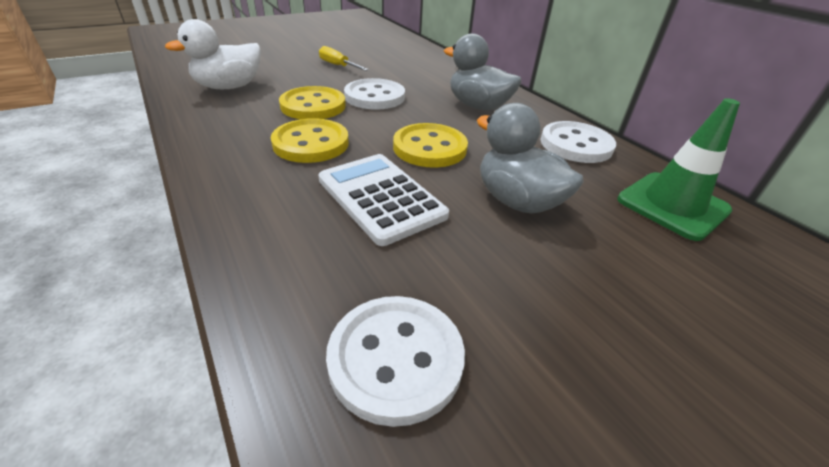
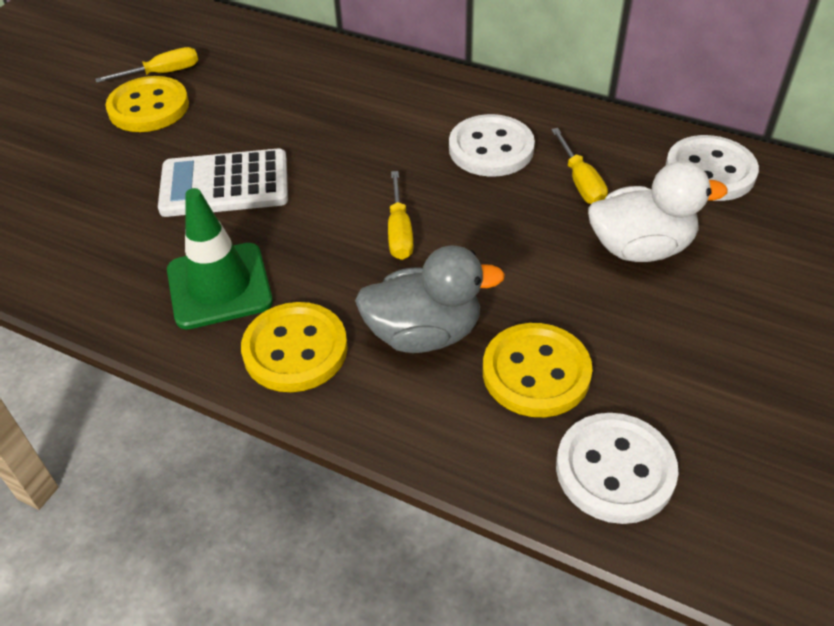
grey duck: 2 -> 1
yellow screwdriver: 1 -> 3

